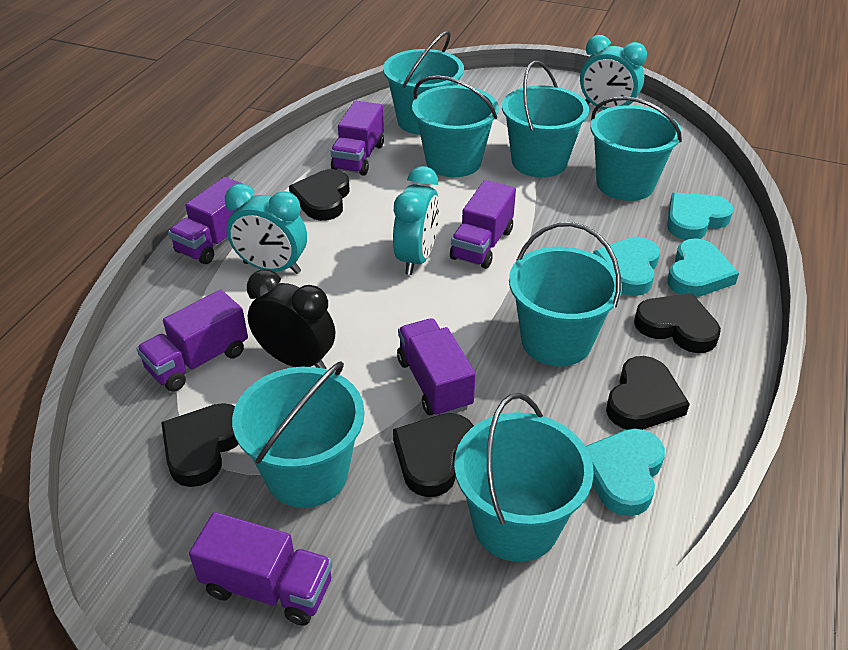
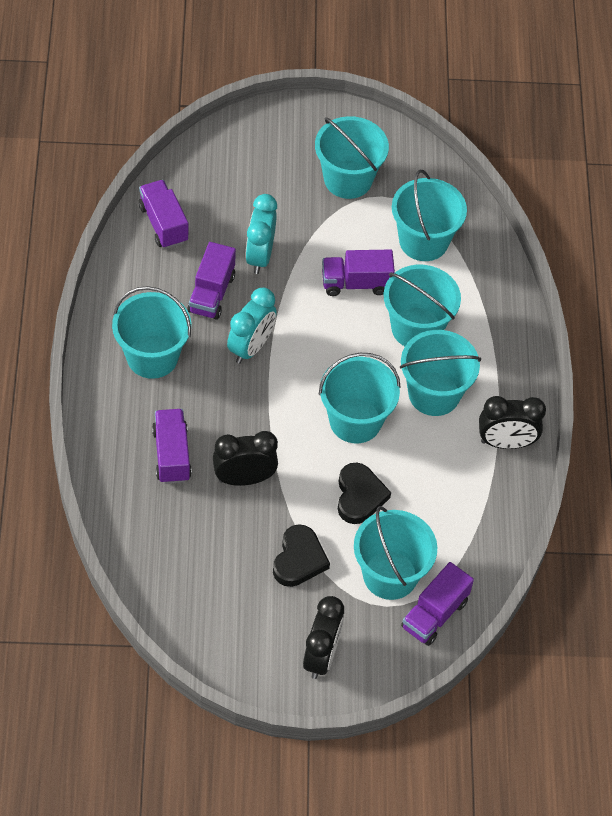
black clock: 1 -> 3
black heart: 5 -> 2
purple truck: 6 -> 5
turquoise clock: 3 -> 2
turquoise heart: 4 -> 0

